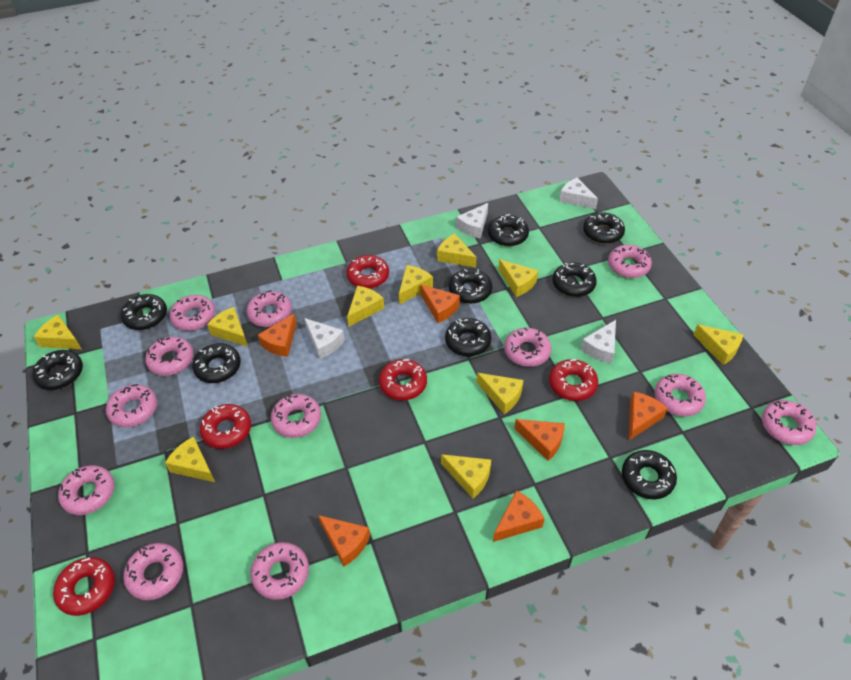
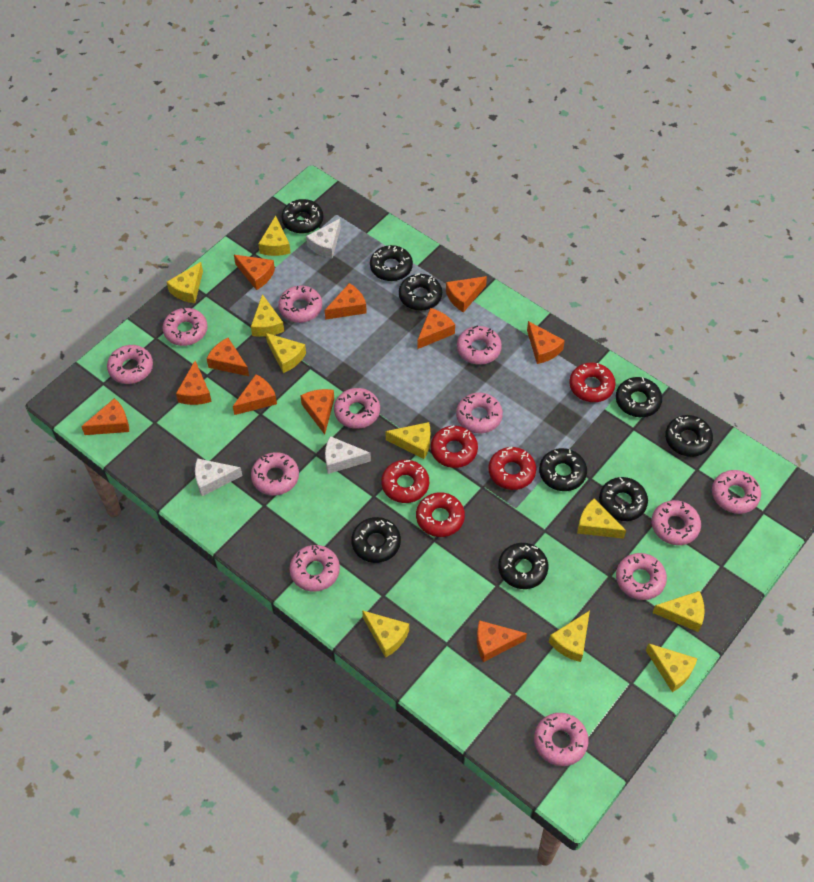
orange cheese: 6 -> 11
white cheese: 4 -> 3

